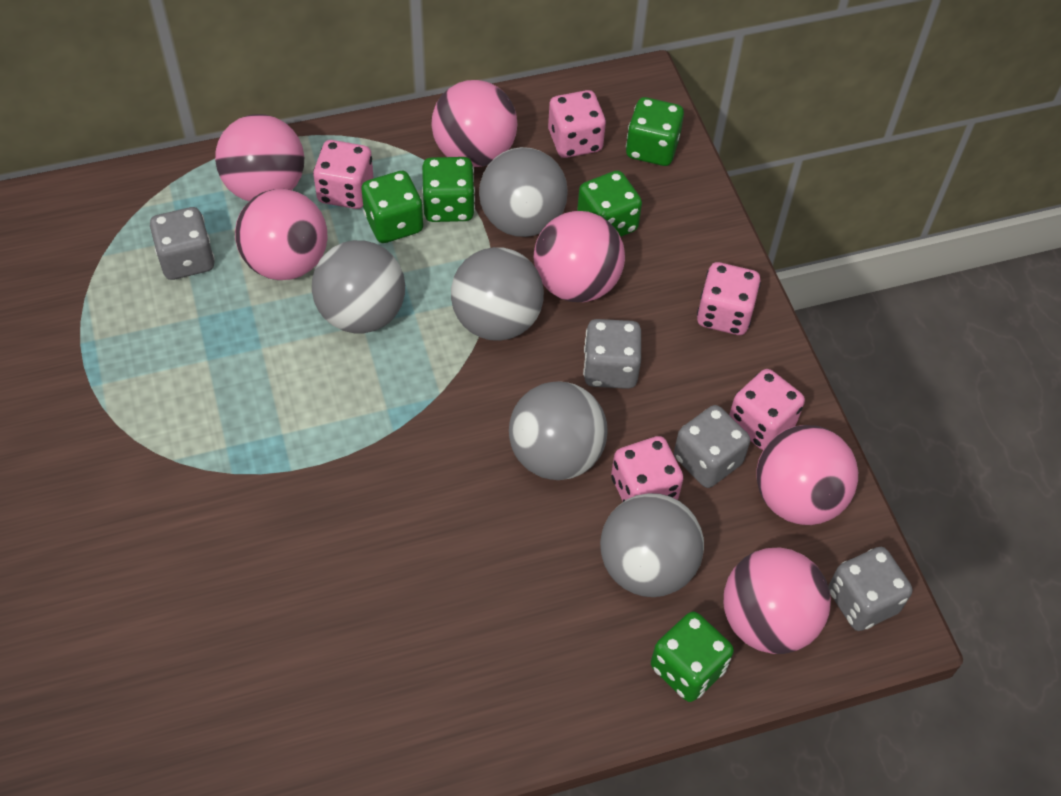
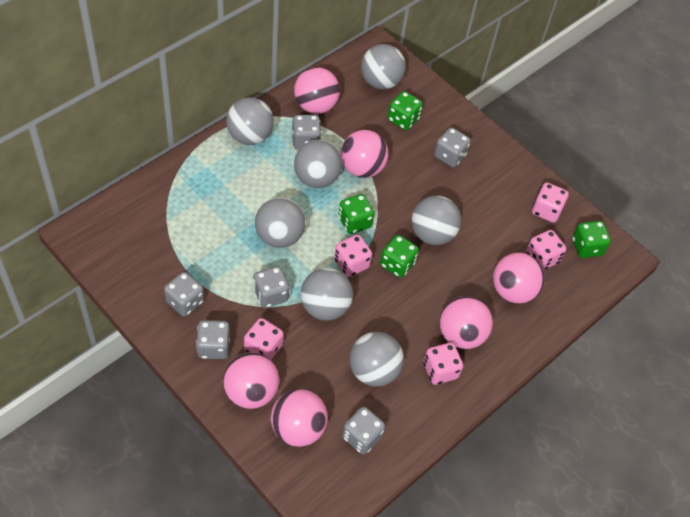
green dice: 5 -> 4
grey ball: 5 -> 7
grey dice: 4 -> 6

